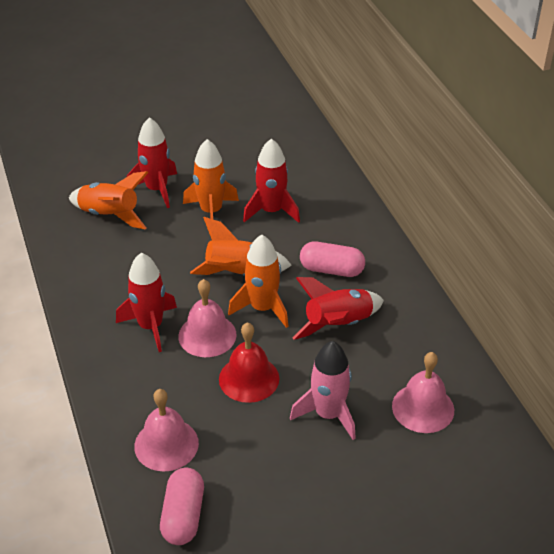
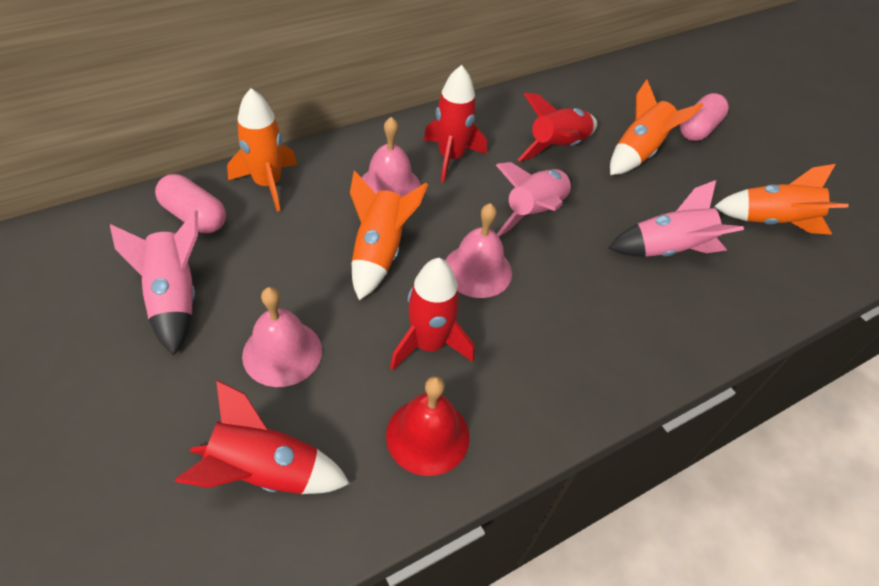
pink rocket: 1 -> 3

